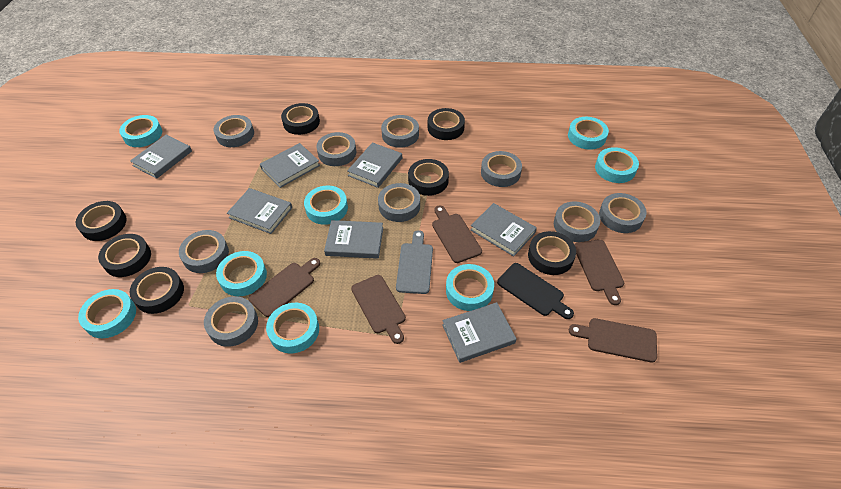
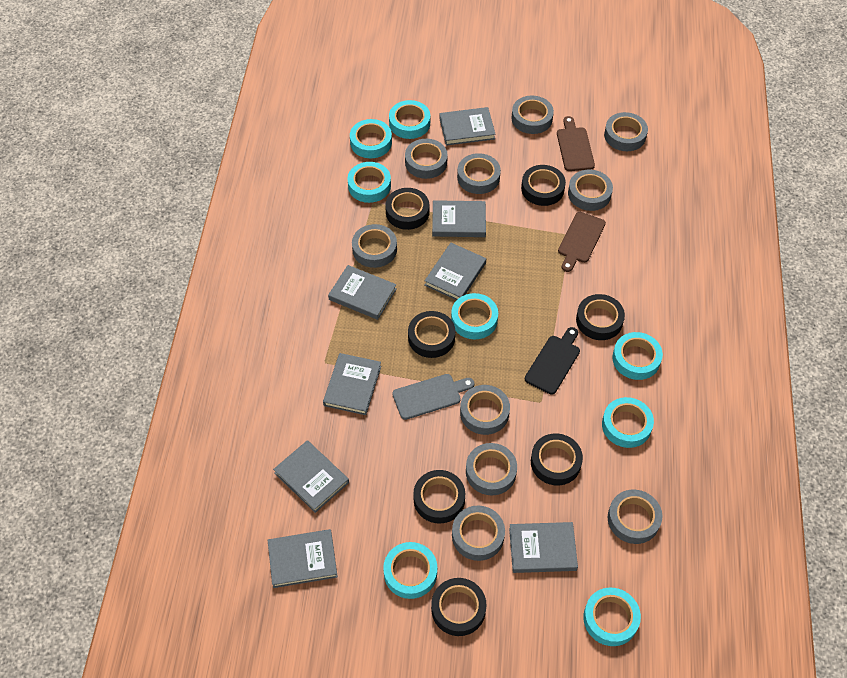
brown cutting board: 5 -> 2
grey book: 7 -> 8
grey tape: 9 -> 10

